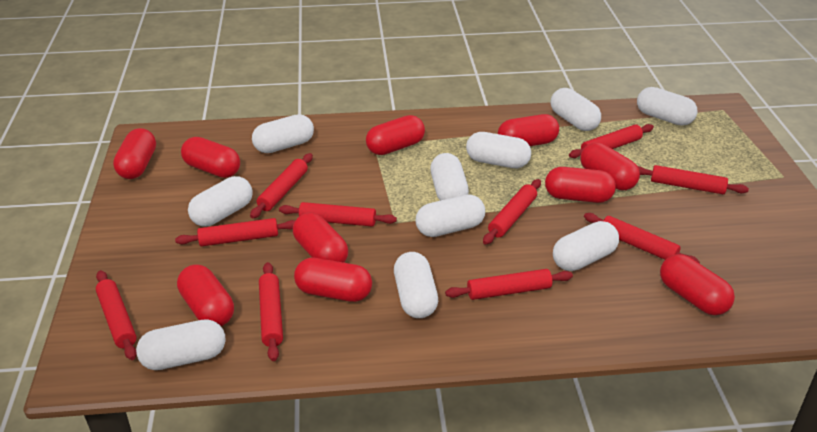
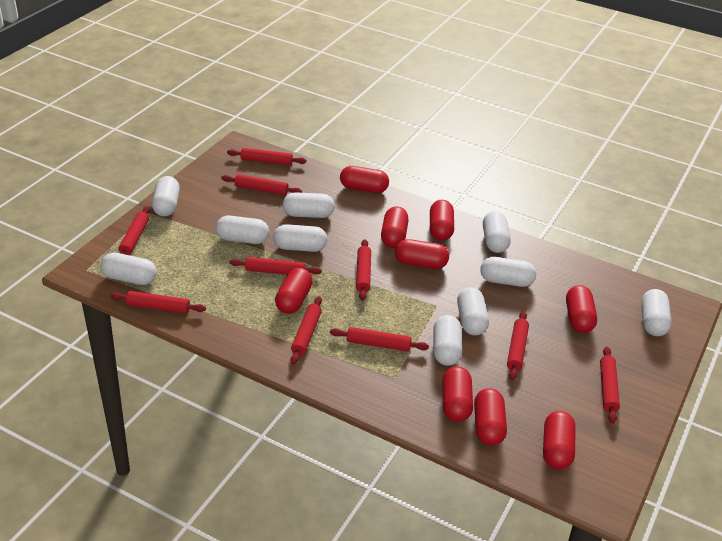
red capsule: 10 -> 9

